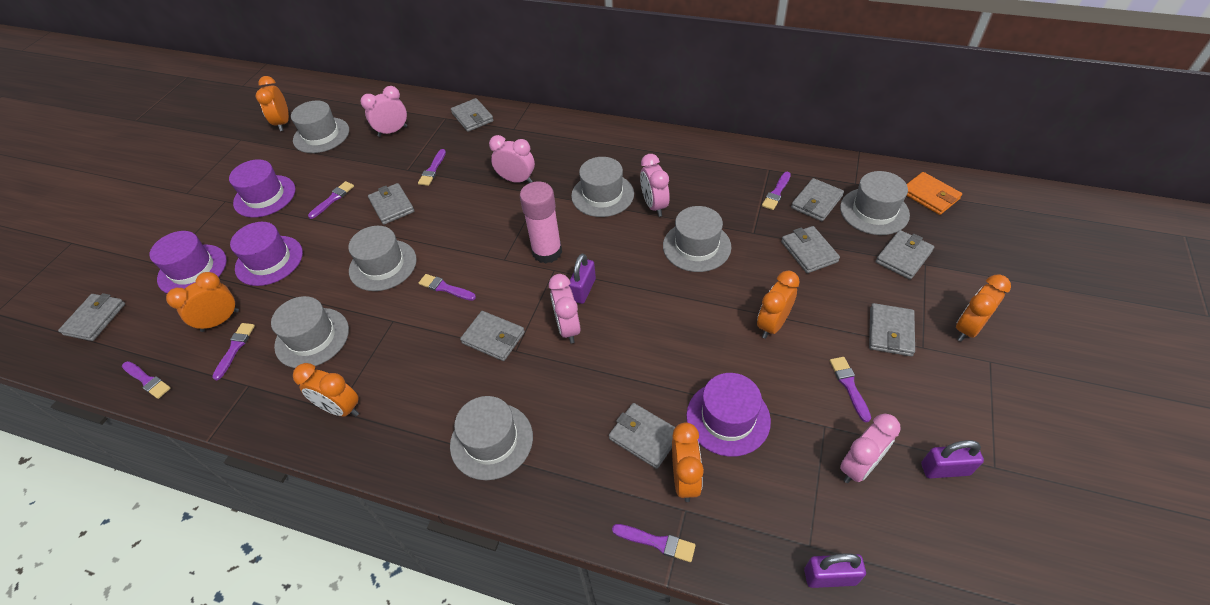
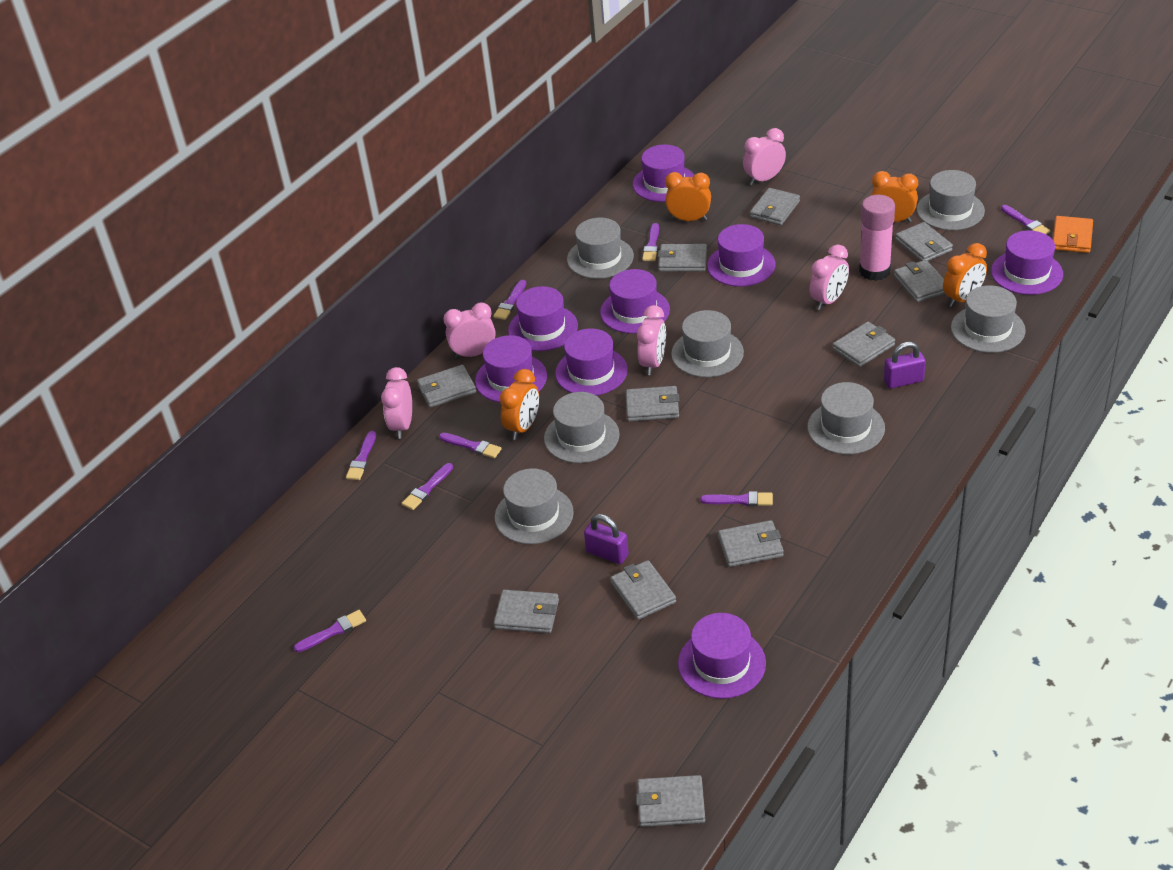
grey wallet: 9 -> 11
orange clock: 6 -> 4
purple hat: 4 -> 8
purple padlock: 3 -> 2

